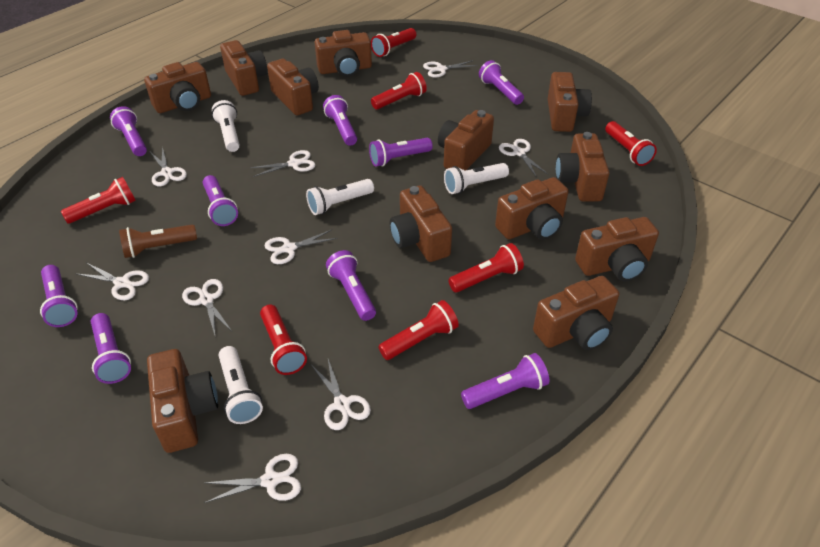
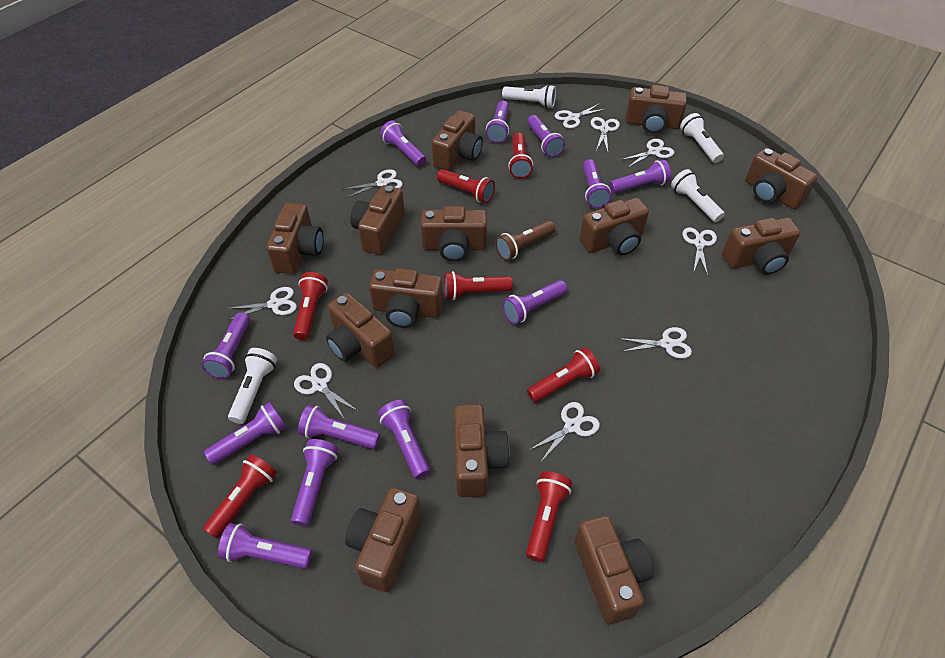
brown camera: 12 -> 13
purple flashlight: 9 -> 12

